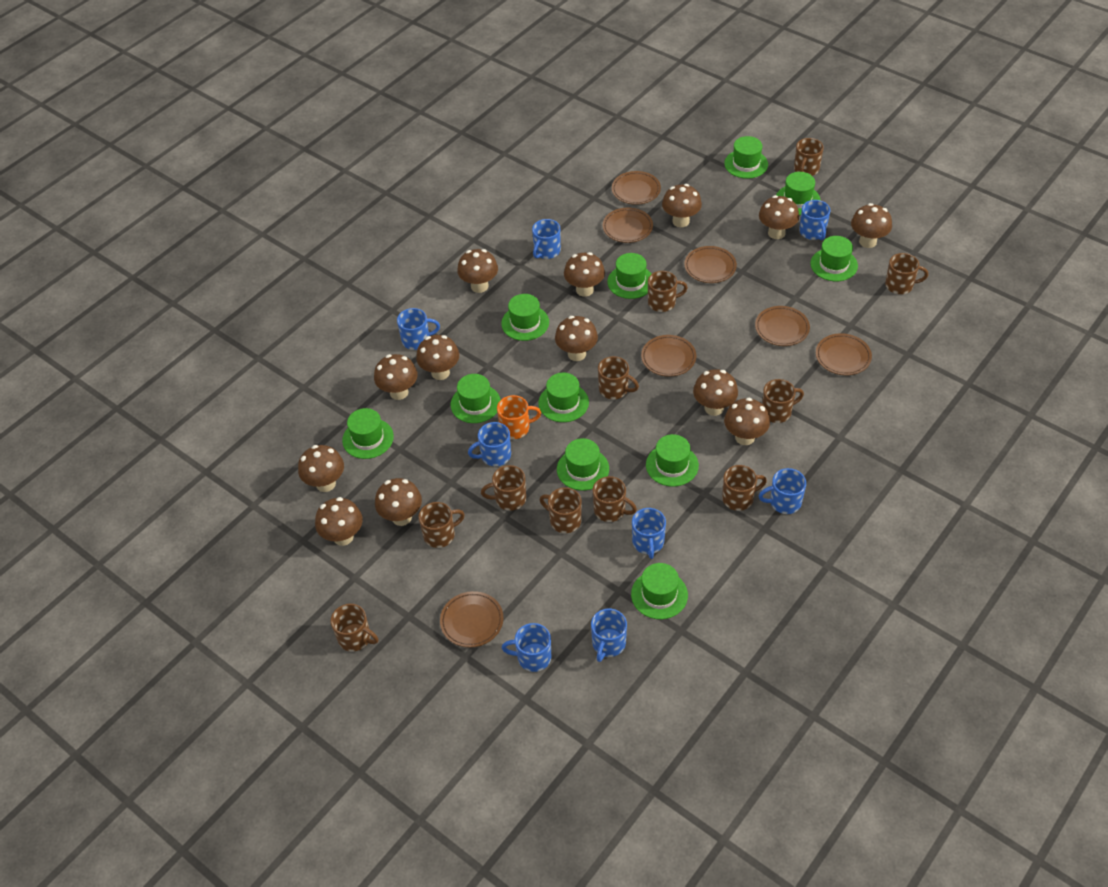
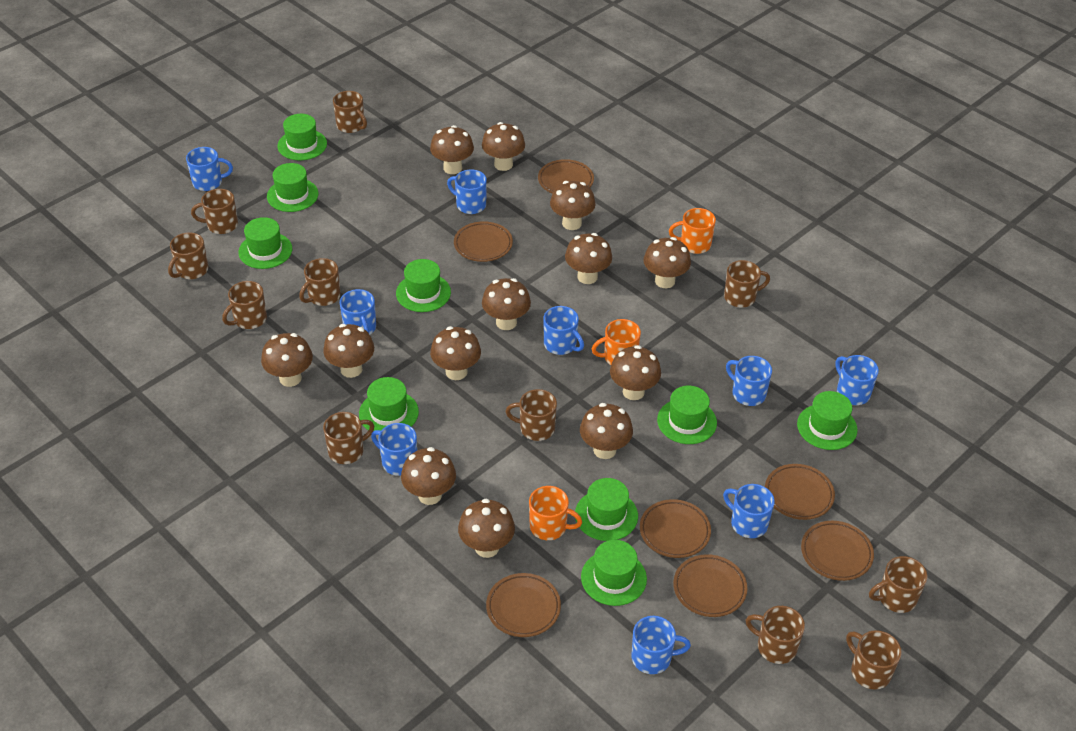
blue mug: 8 -> 9
green hat: 11 -> 9
orange mug: 1 -> 3

